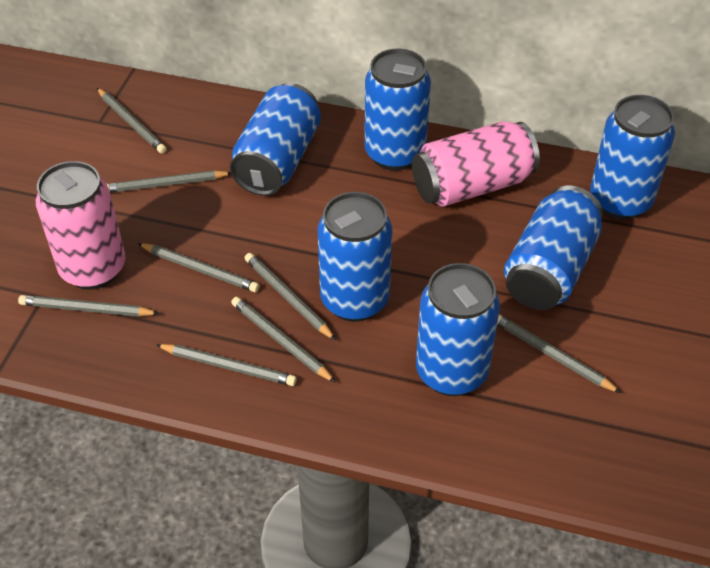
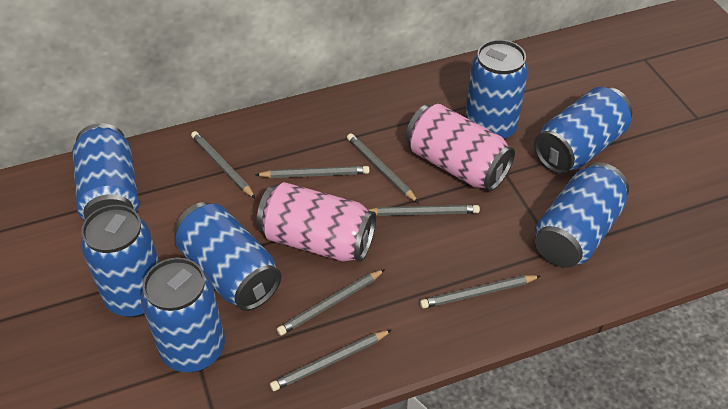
blue can: 6 -> 7
grey pencil: 8 -> 7

